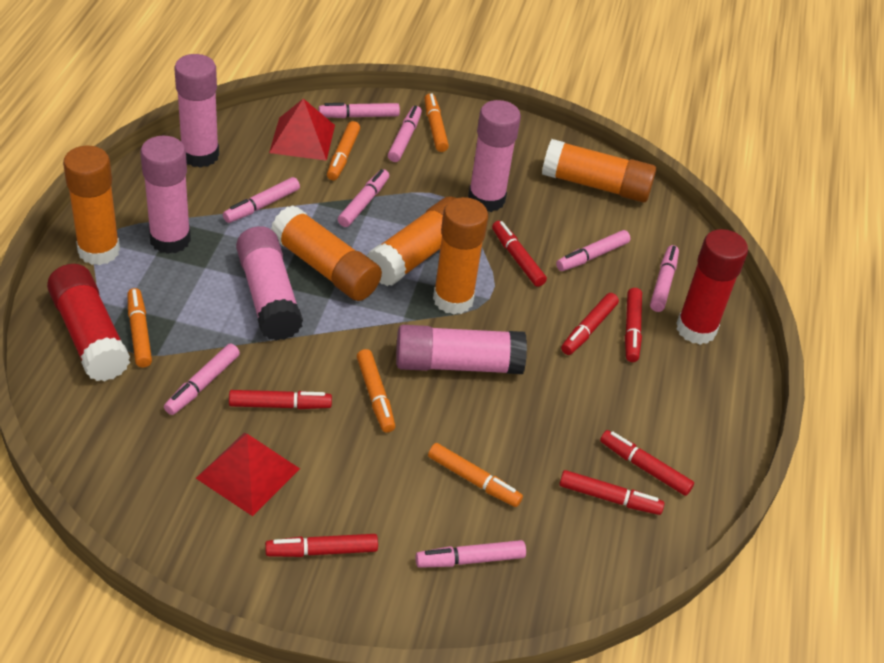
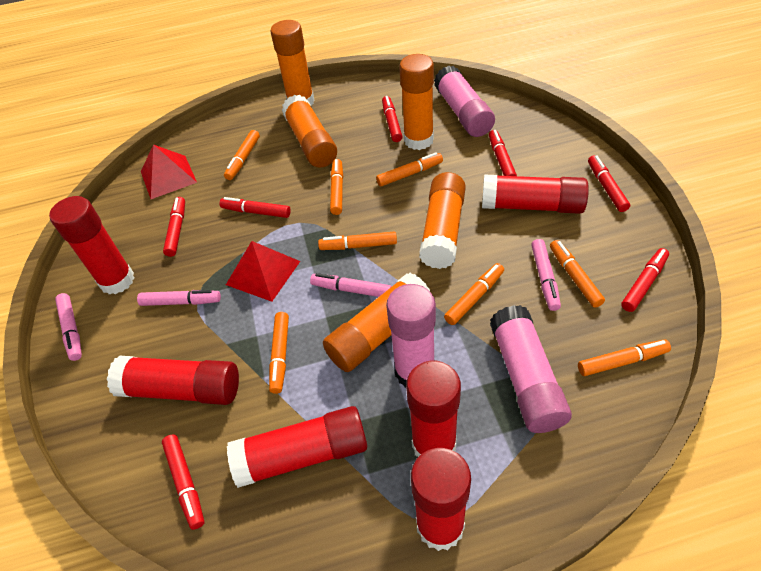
orange marker: 5 -> 8
pink glue stick: 5 -> 3
pink marker: 8 -> 4
red glue stick: 2 -> 6

